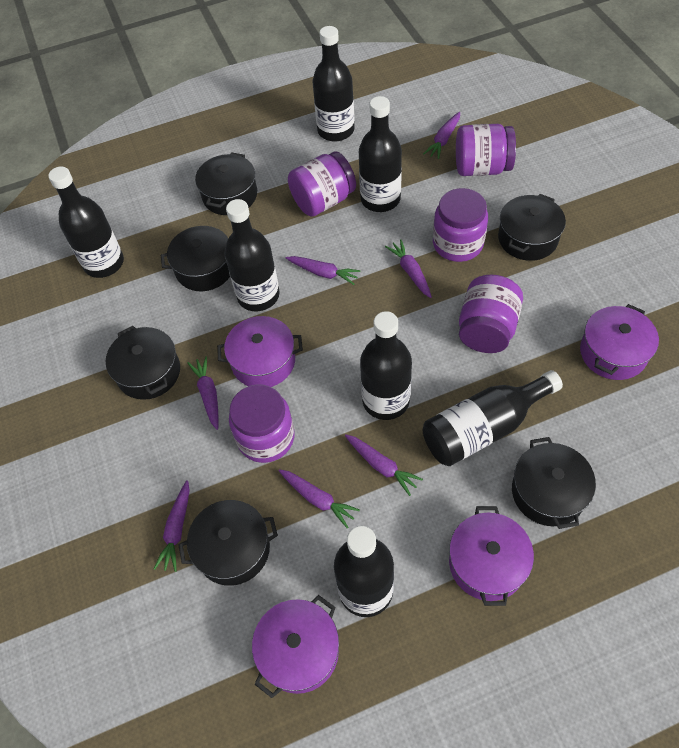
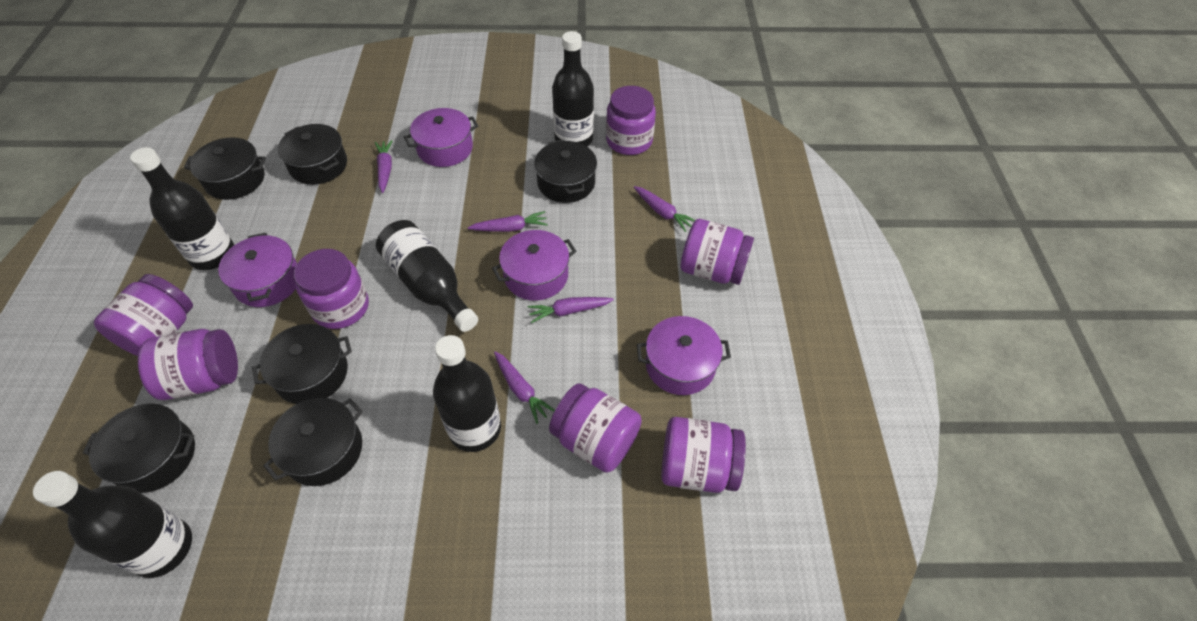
black bottle: 7 -> 5
purple carrot: 7 -> 5
purple jar: 5 -> 7

